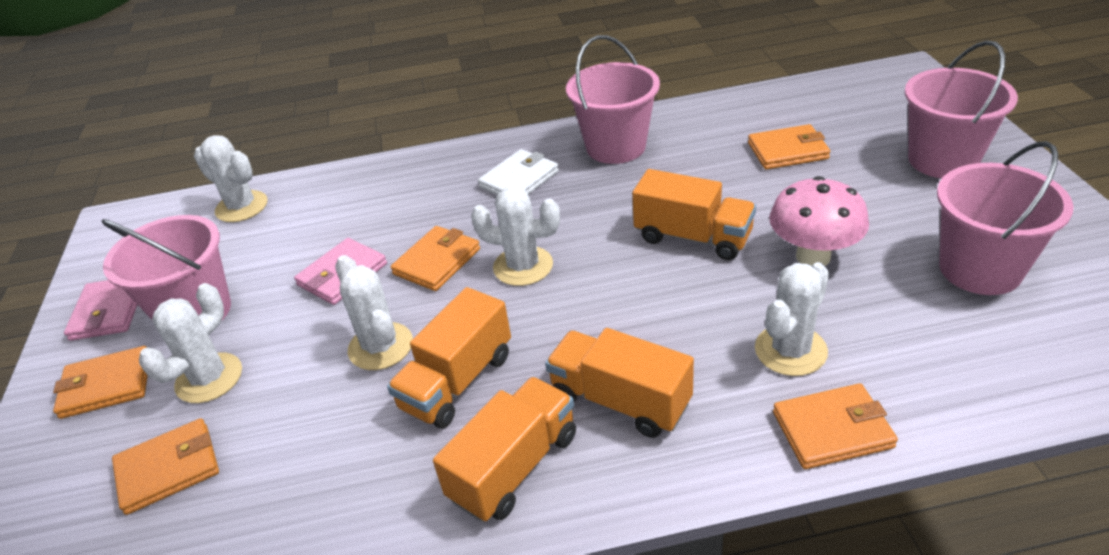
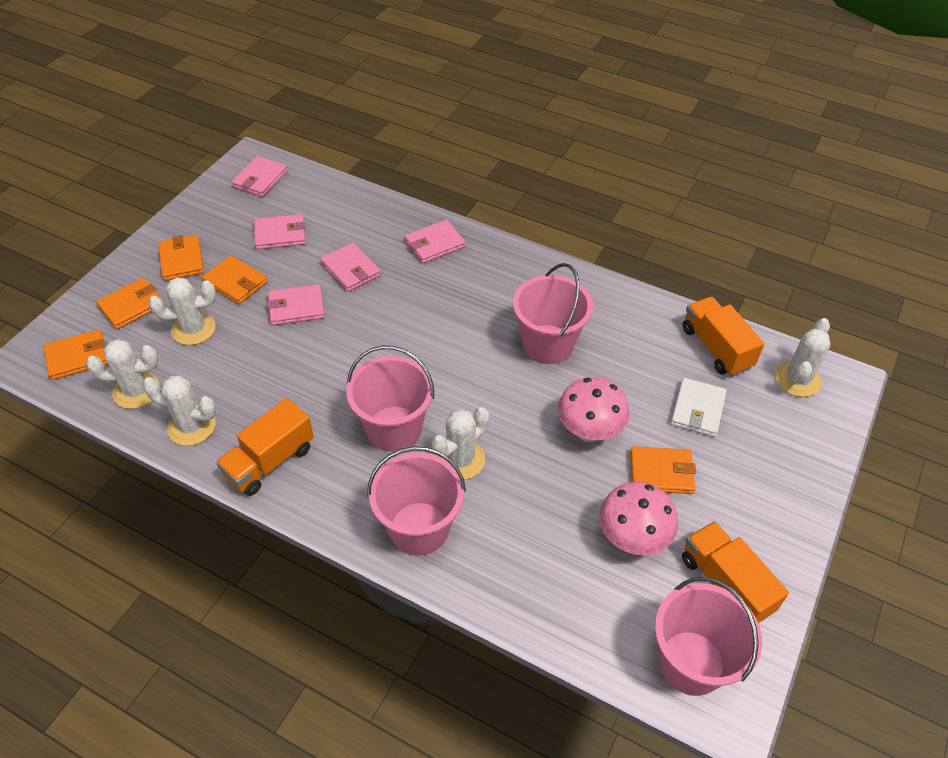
orange truck: 4 -> 3
pink mushroom: 1 -> 2
pink wallet: 2 -> 5

